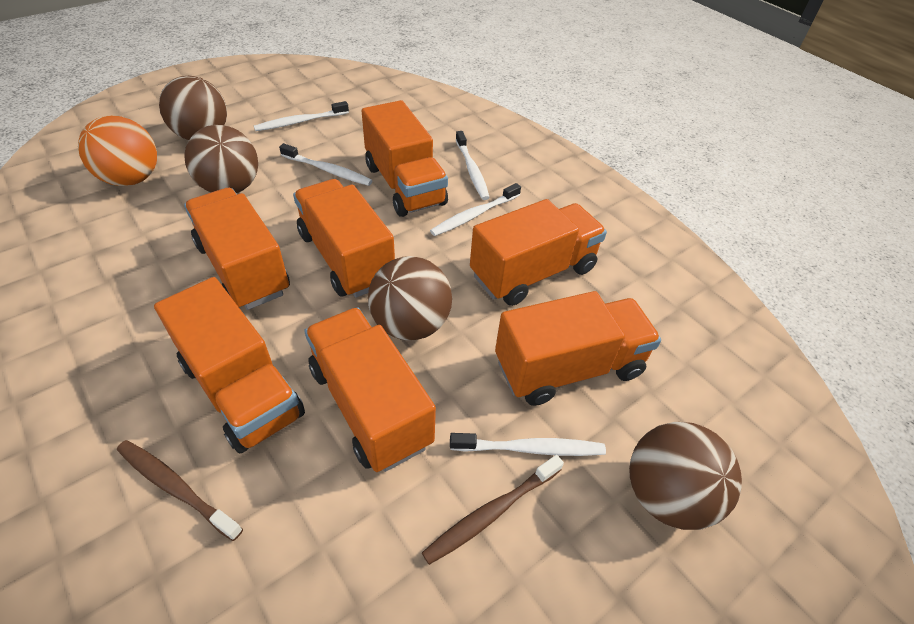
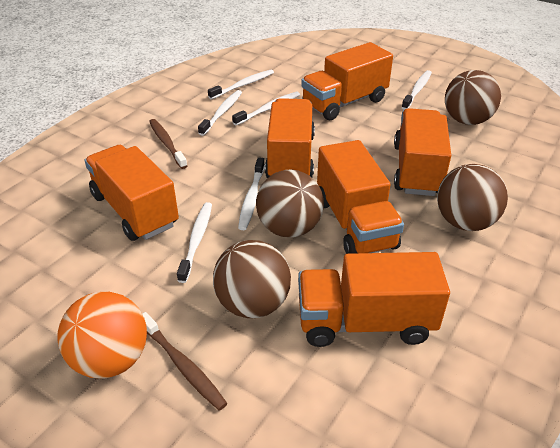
orange truck: 7 -> 6
white toothbrush: 5 -> 6

